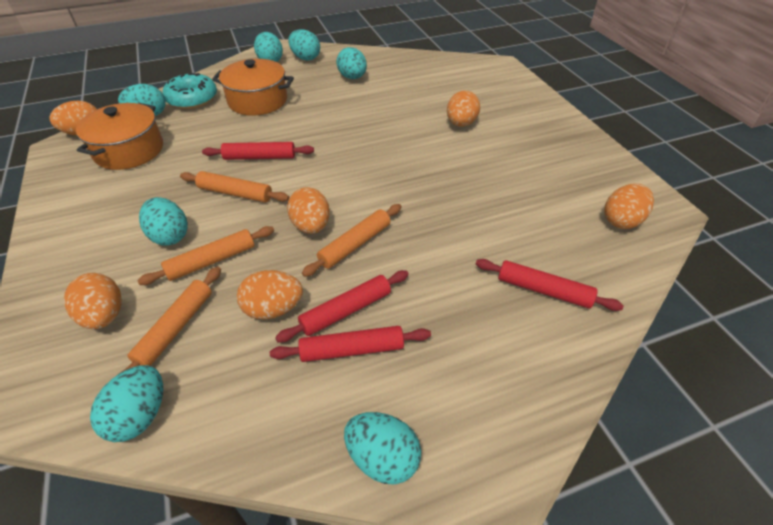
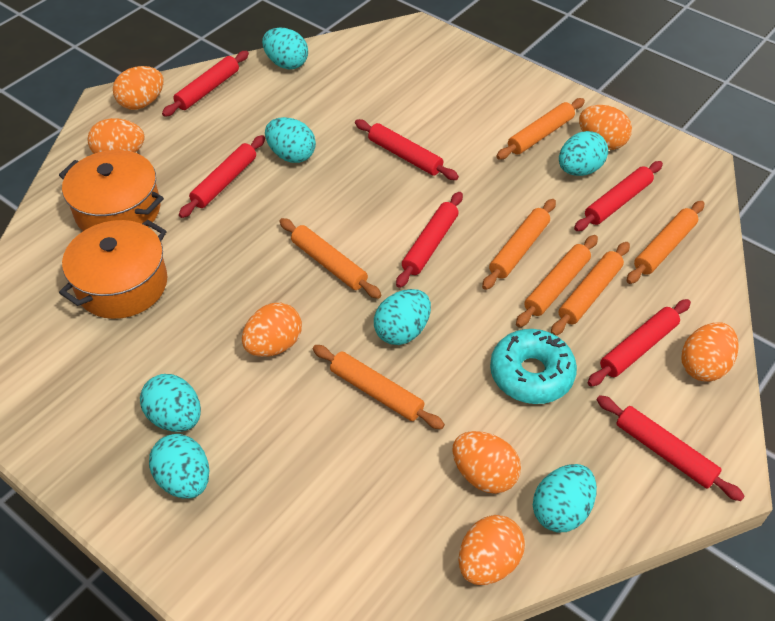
orange egg: 6 -> 7
orange rolling pin: 4 -> 7
red rolling pin: 4 -> 7

